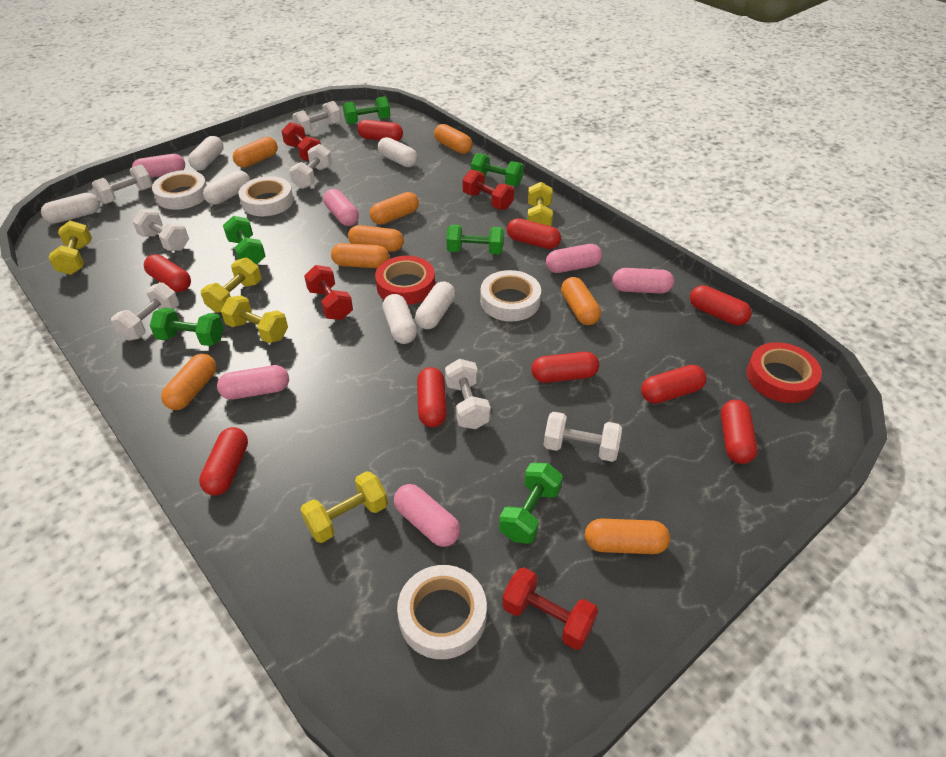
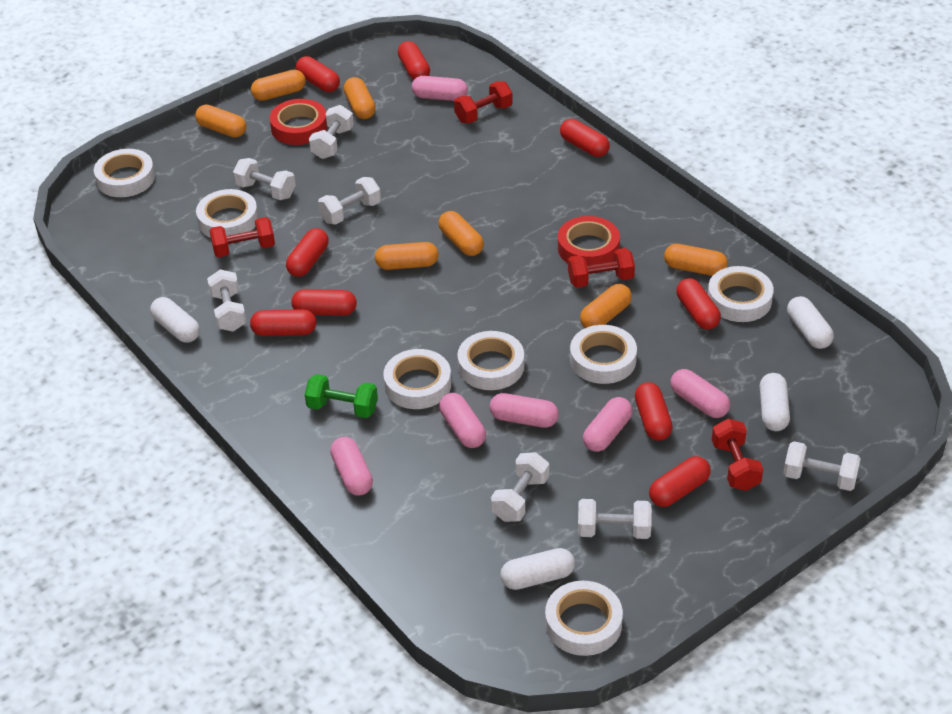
green dumbbell: 6 -> 1
orange capsule: 8 -> 7
white capsule: 6 -> 4
white tape: 4 -> 7
yellow dumbbell: 5 -> 0

